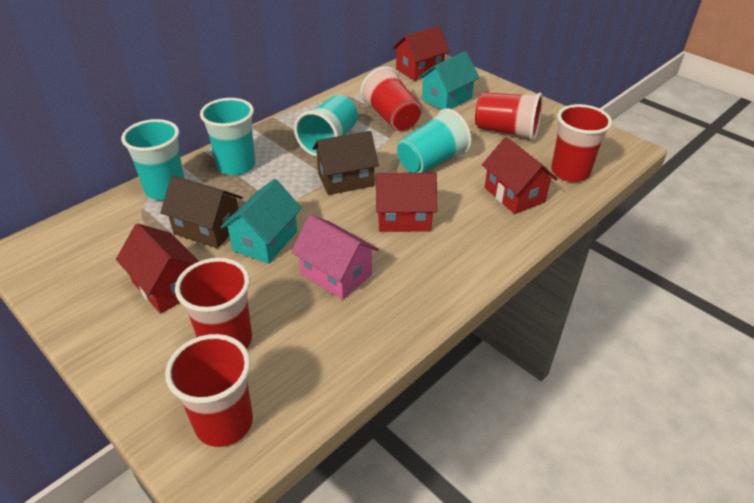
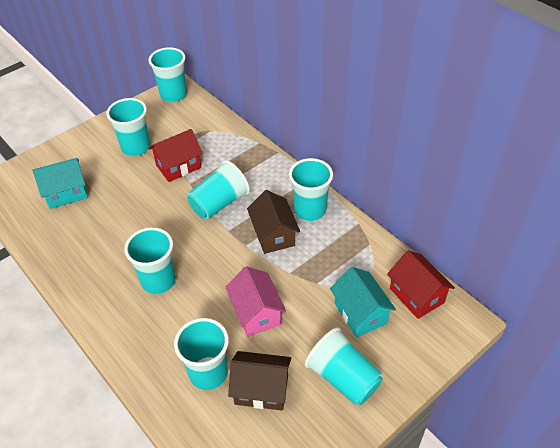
red cup: 5 -> 0
red house: 4 -> 2
turquoise cup: 4 -> 7

